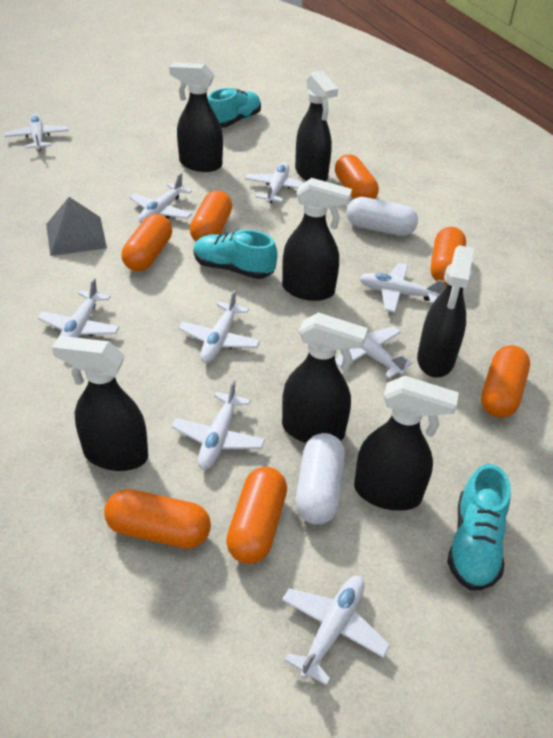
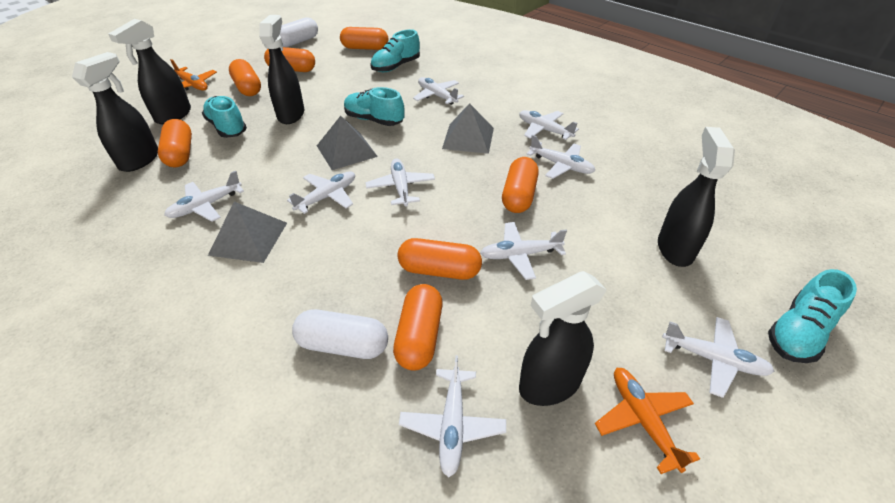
black spray bottle: 7 -> 5
grey pyramid: 1 -> 3
orange plane: 0 -> 2
turquoise shoe: 3 -> 4

